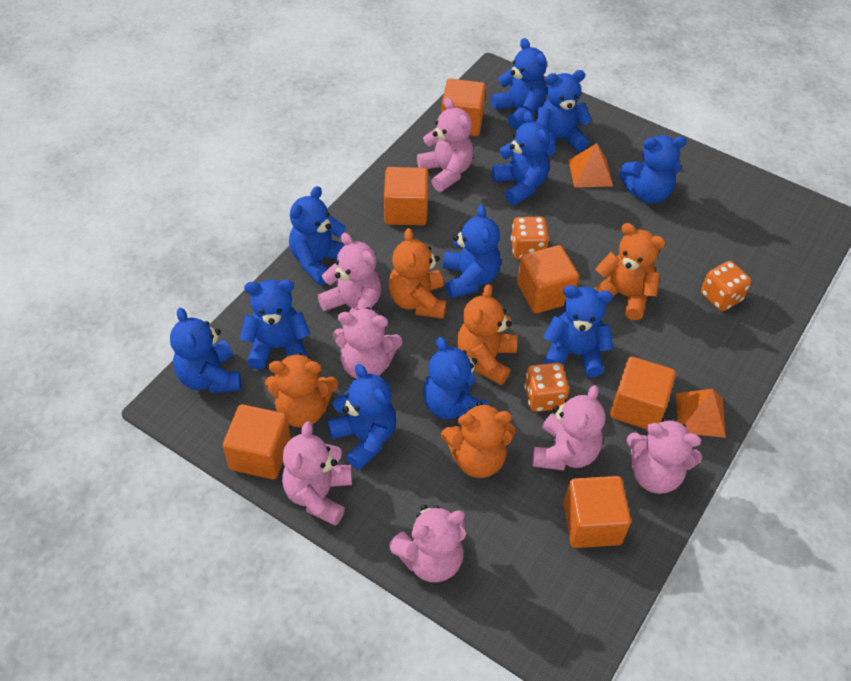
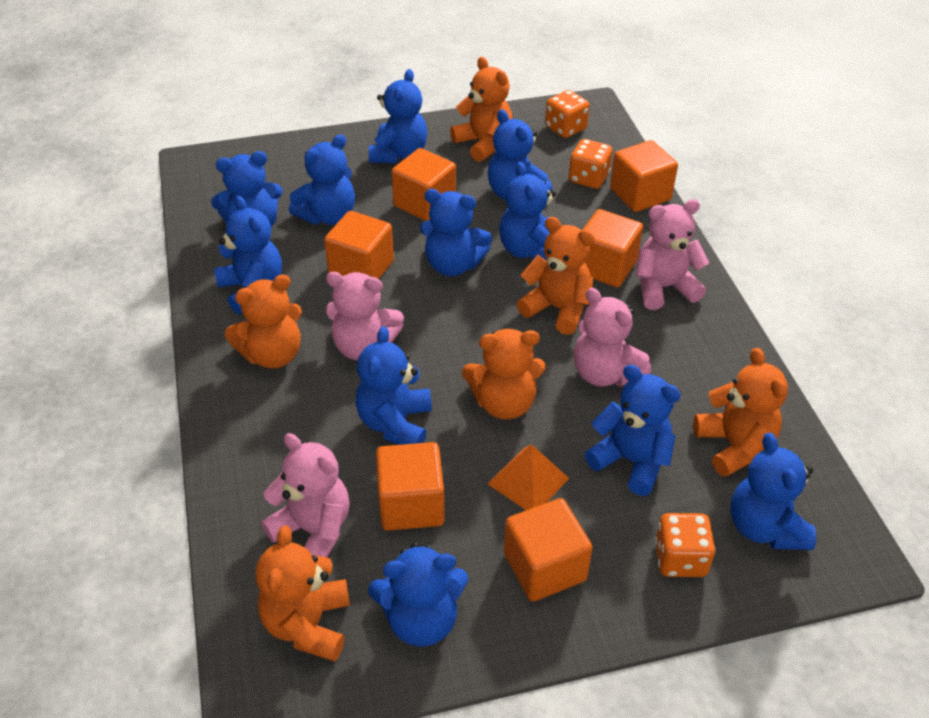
orange pyramid: 2 -> 1
orange teddy bear: 5 -> 6
pink teddy bear: 7 -> 4

